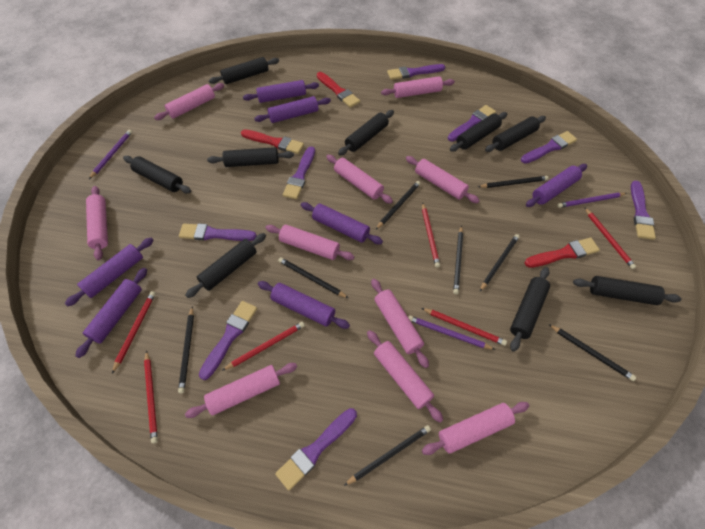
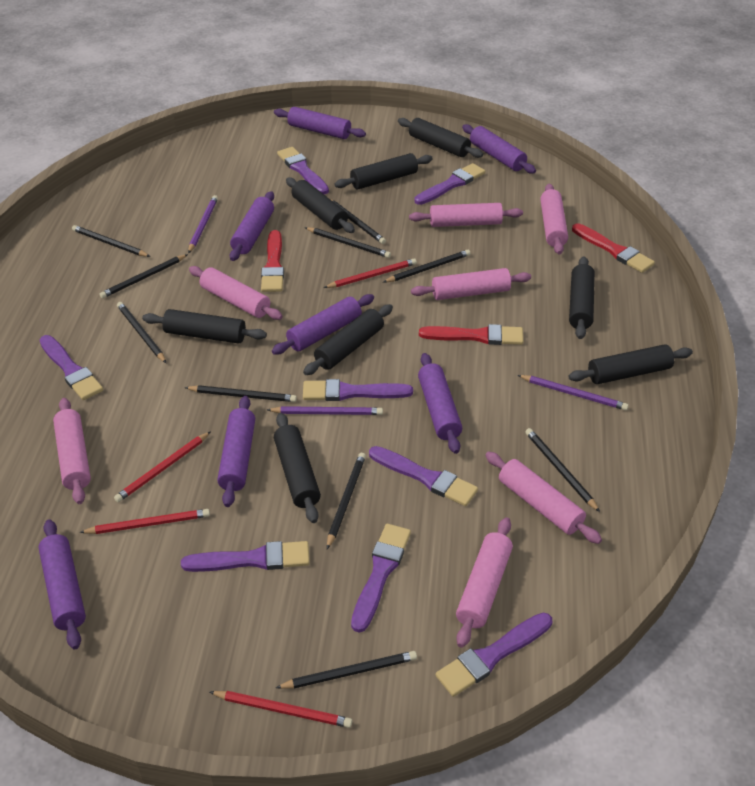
black pencil: 8 -> 10
black rolling pin: 9 -> 8
pink rolling pin: 10 -> 7
red pencil: 6 -> 4

